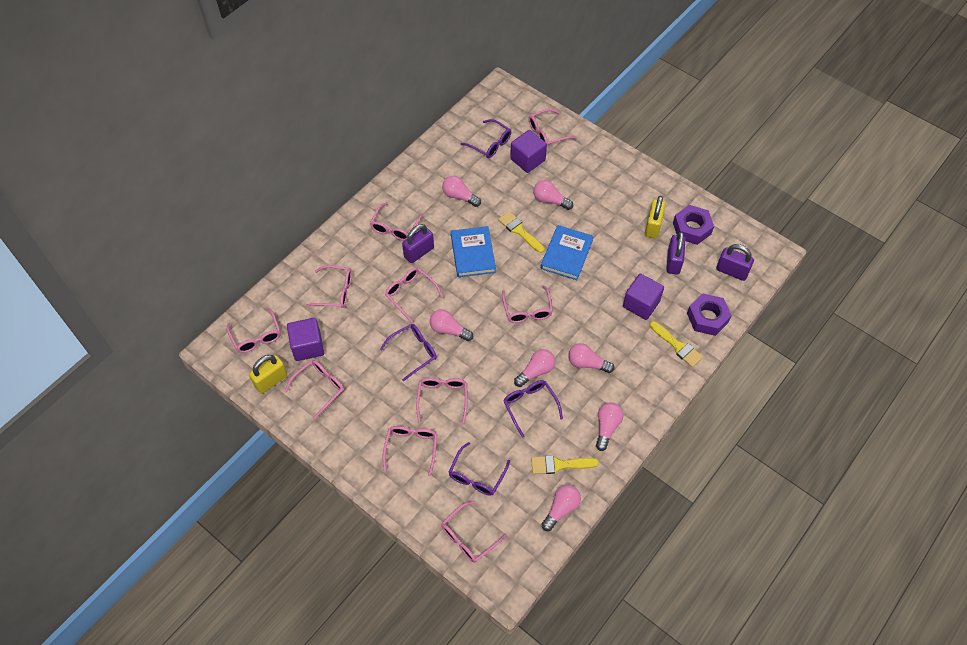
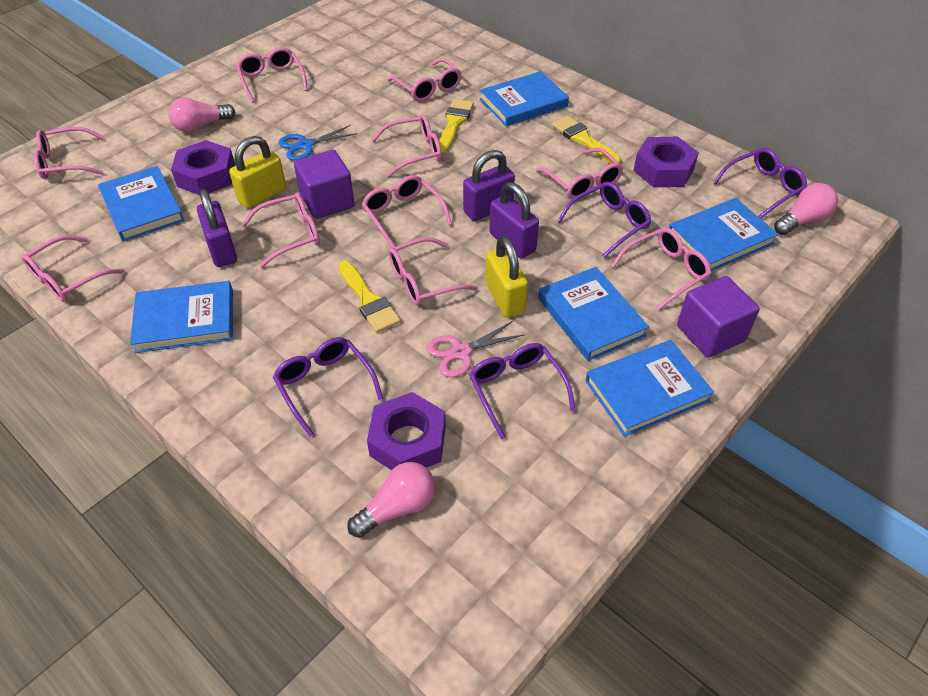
blue book: 2 -> 6
blue scissors: 0 -> 1
pink light bulb: 7 -> 3
pink scissors: 0 -> 1
purple cube: 3 -> 2
purple nut: 2 -> 3

